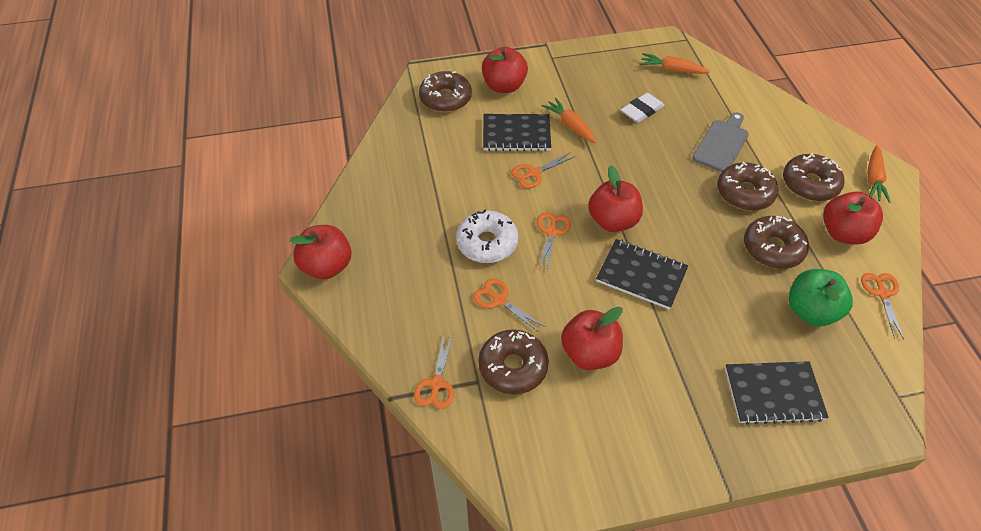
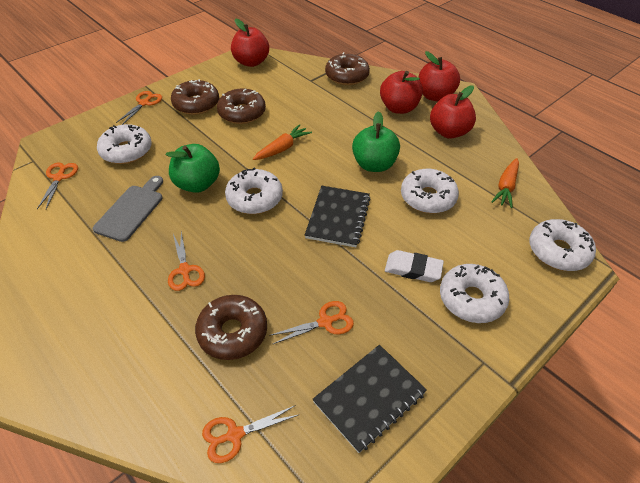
black notebook: 3 -> 2
brown donut: 5 -> 4
green apple: 1 -> 2
orange carrot: 3 -> 2
red apple: 5 -> 4
white donut: 1 -> 5

